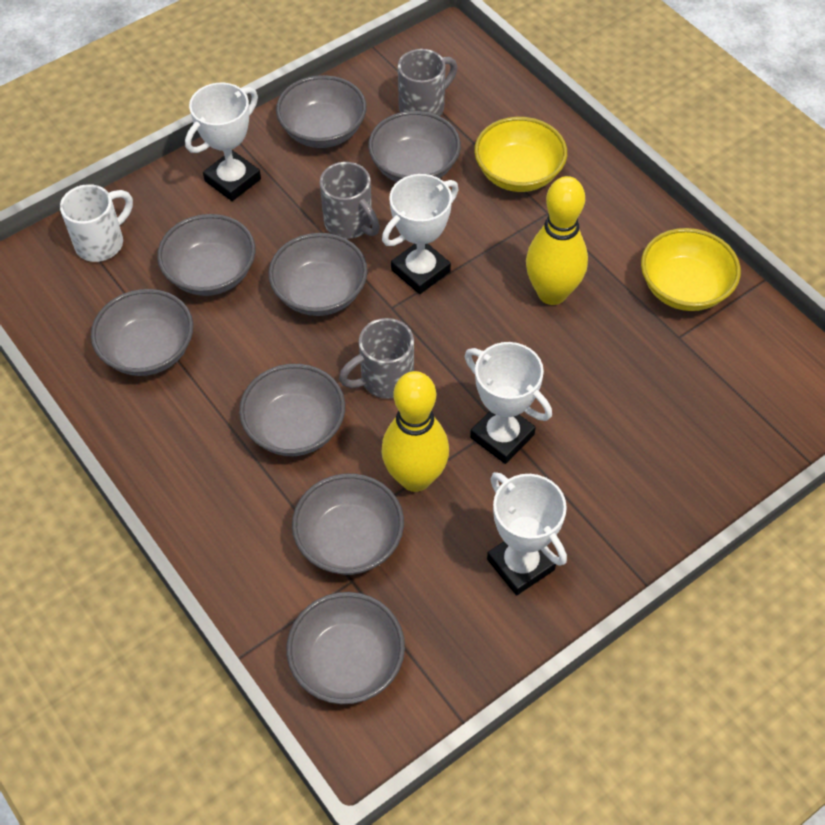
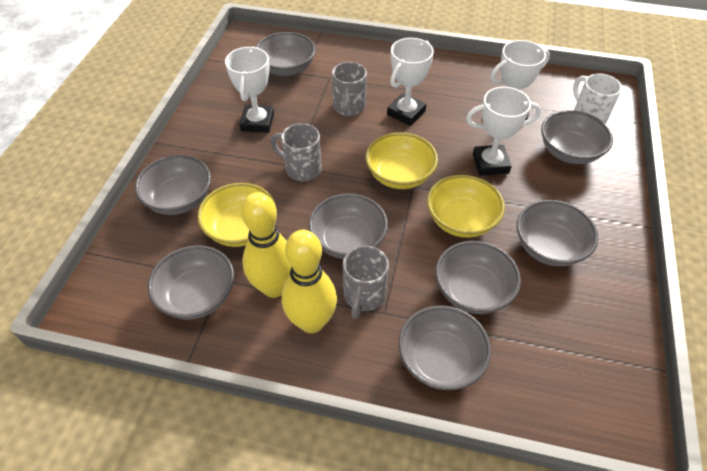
yellow bowl: 2 -> 3

